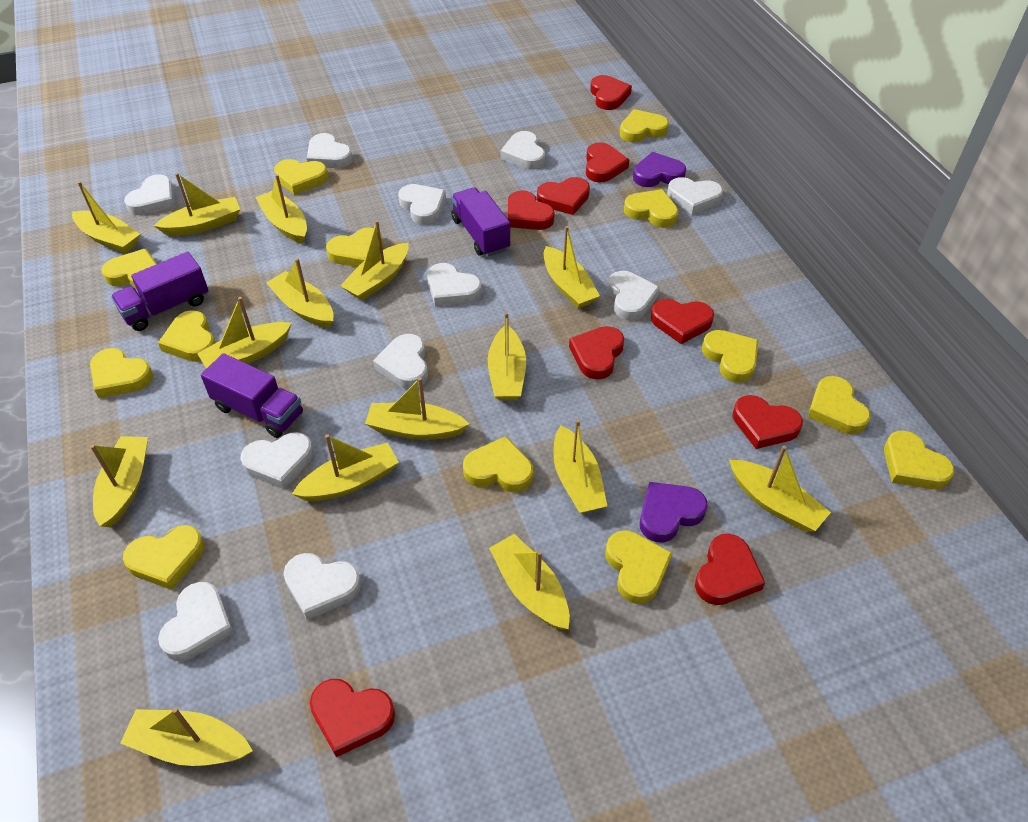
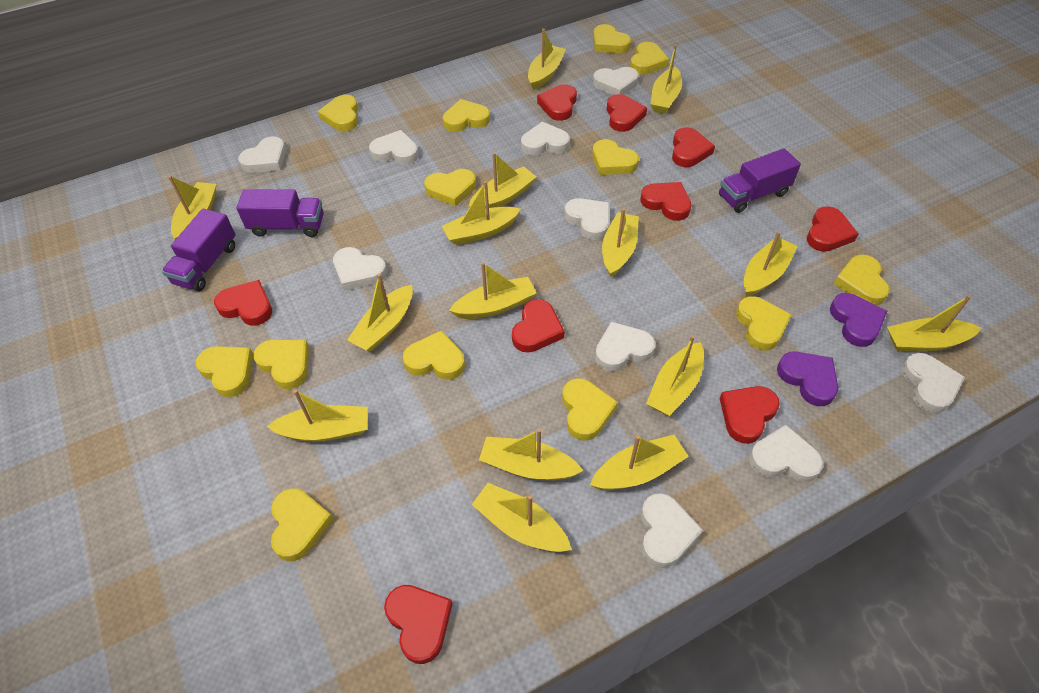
white heart: 11 -> 10

